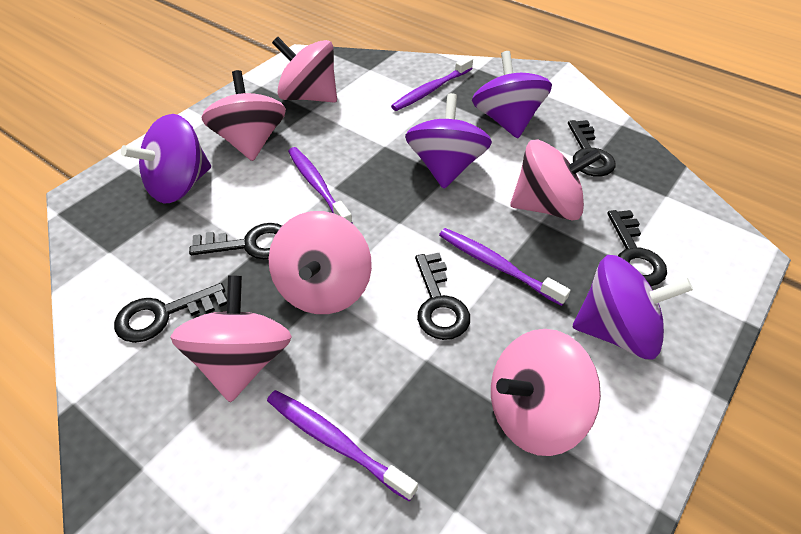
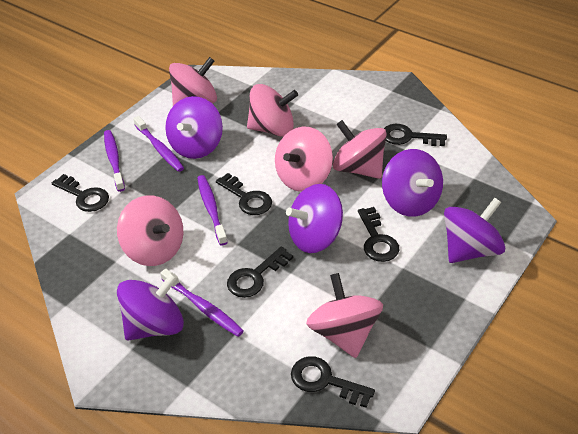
black key: 5 -> 6
purple spinning top: 4 -> 5

